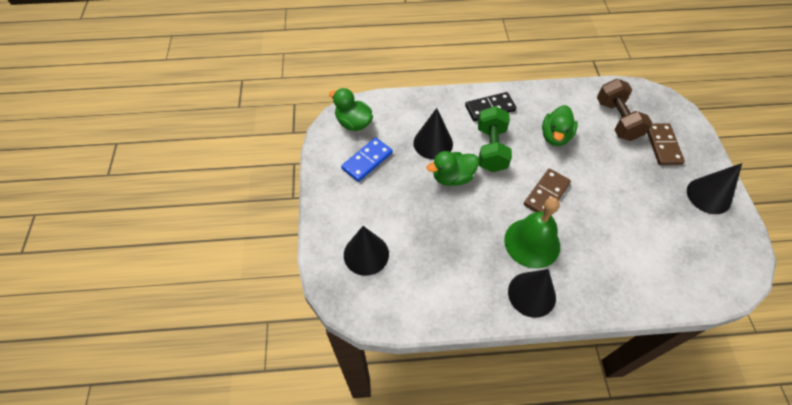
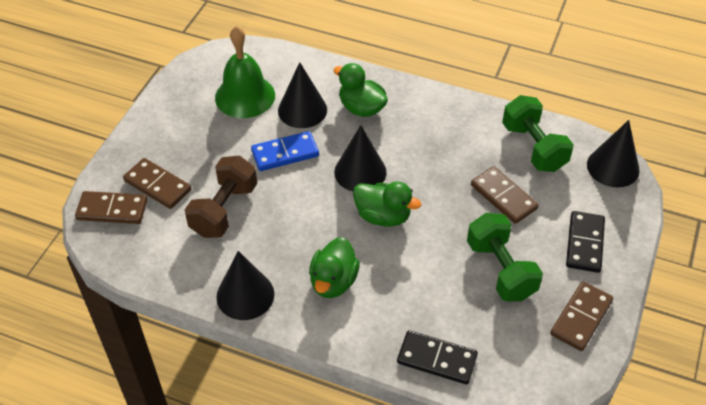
black domino: 1 -> 2
brown domino: 2 -> 4
green dumbbell: 1 -> 2

